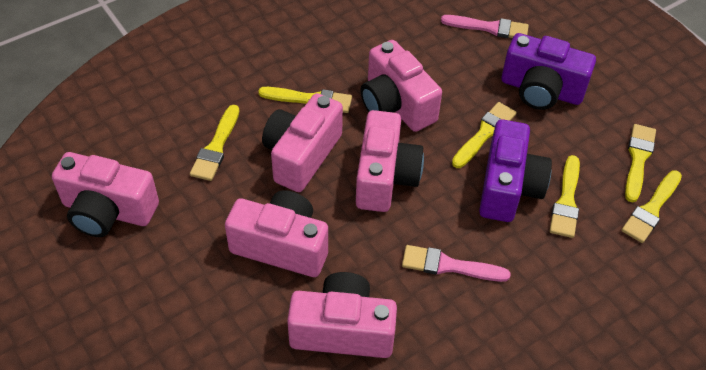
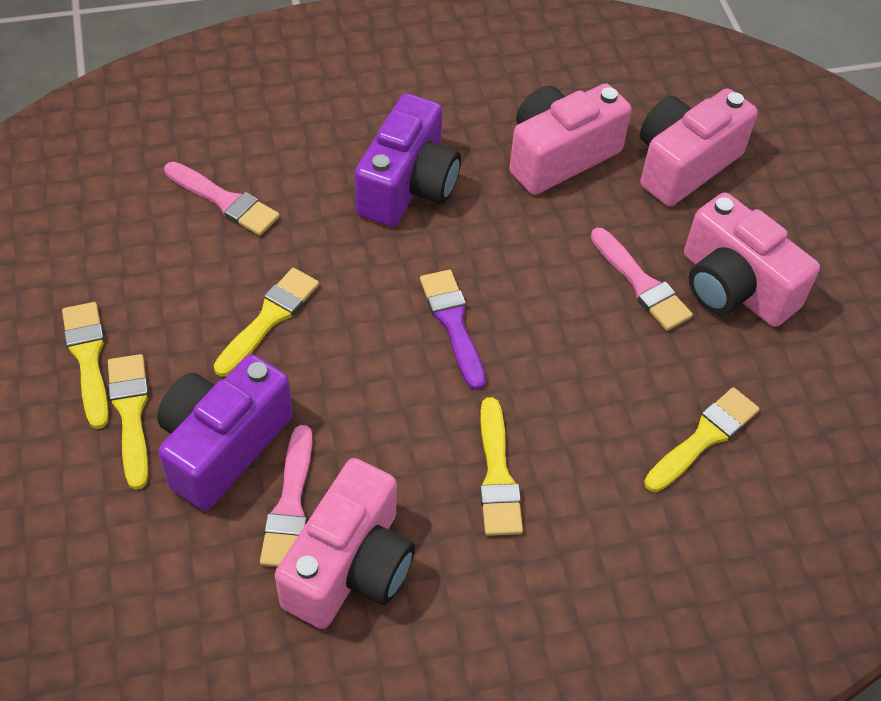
pink brush: 2 -> 3
pink camera: 6 -> 4
purple brush: 0 -> 1
yellow brush: 6 -> 5

